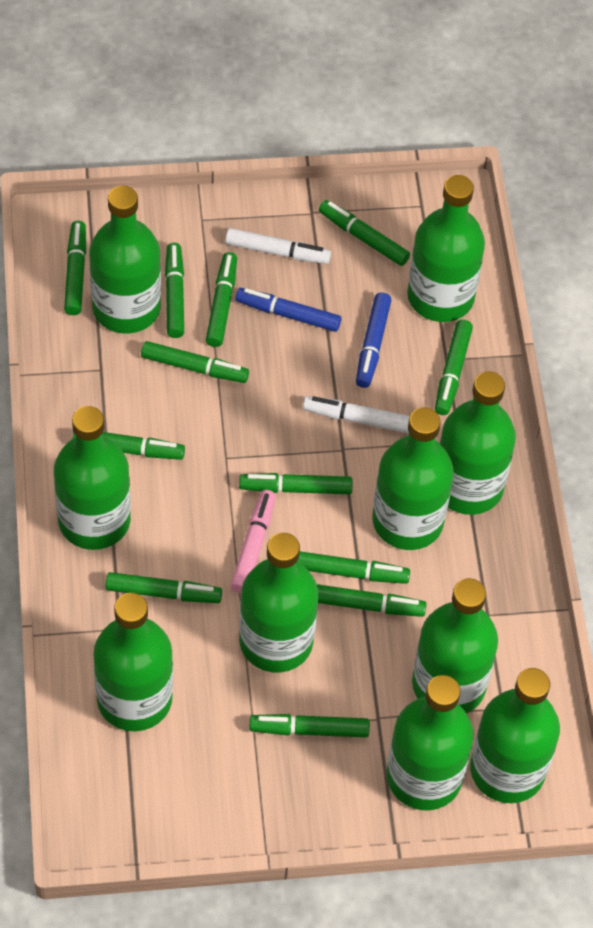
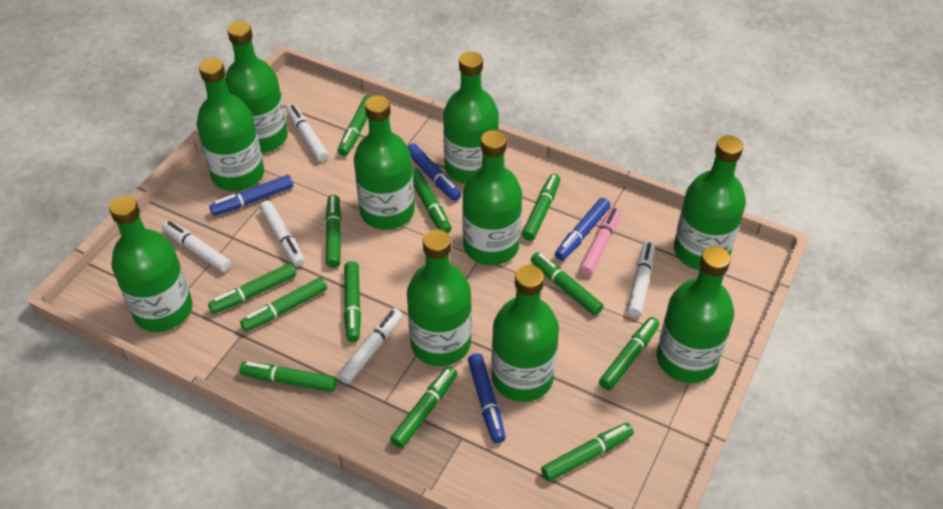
blue marker: 2 -> 4
white marker: 2 -> 5

